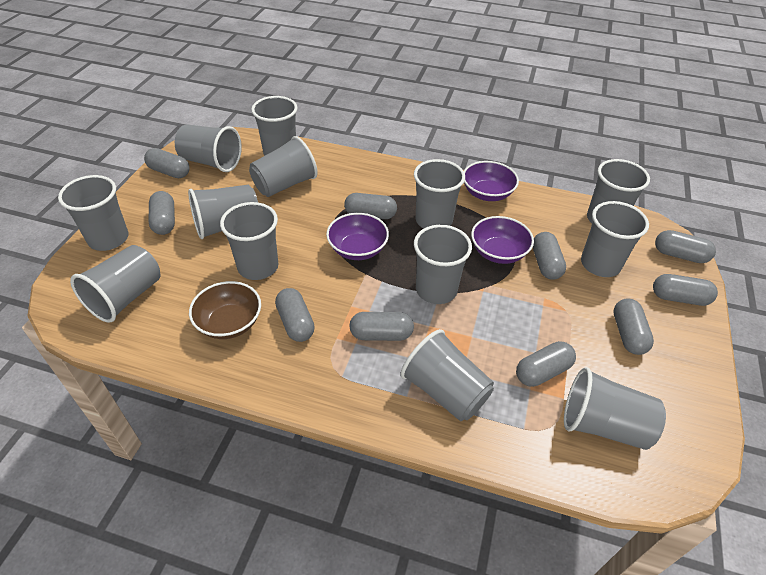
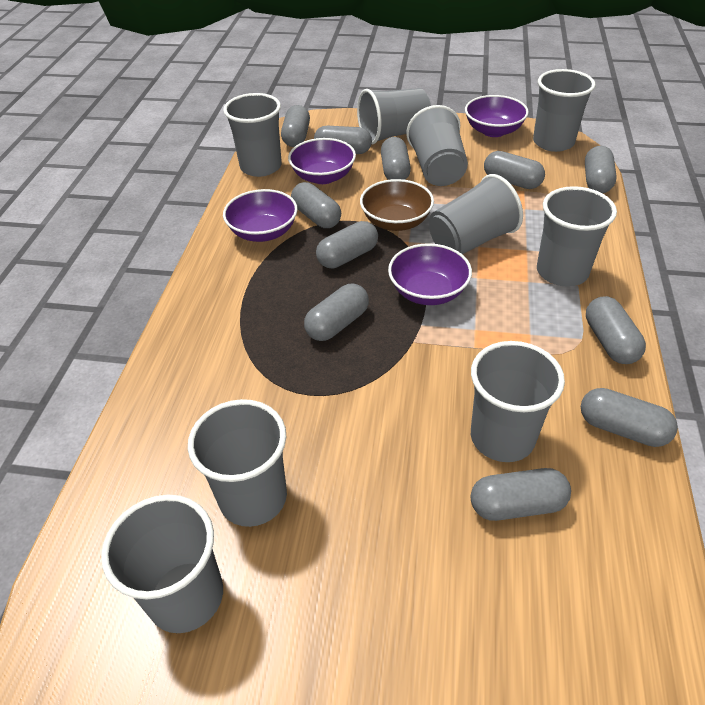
grey capsule: 10 -> 11
grey cup: 13 -> 9
purple bowl: 3 -> 4

